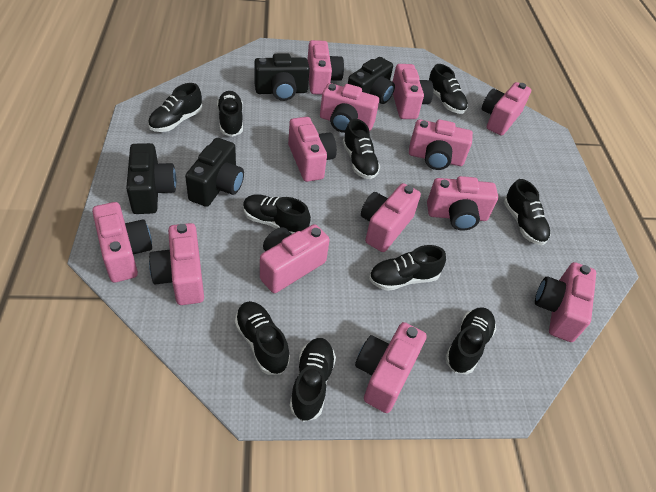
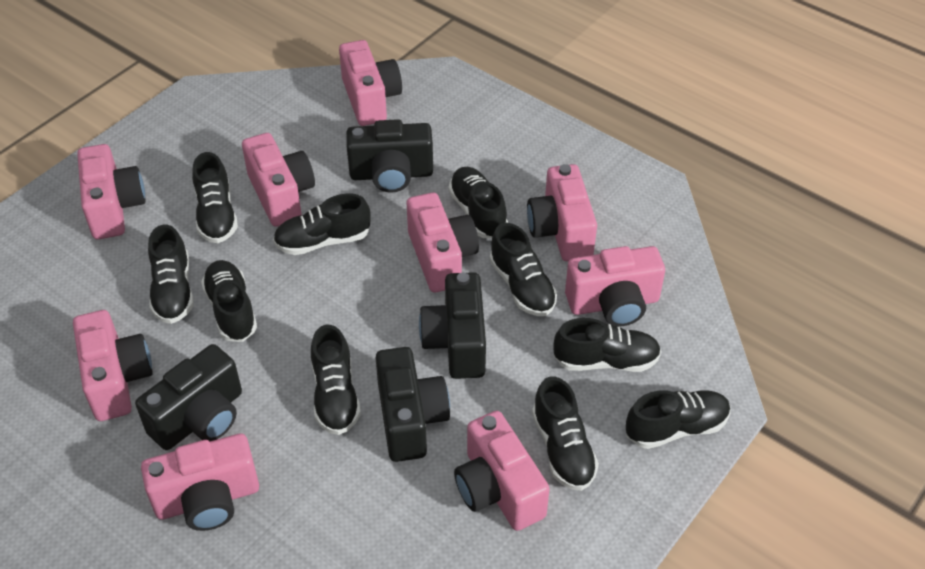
pink camera: 13 -> 9

